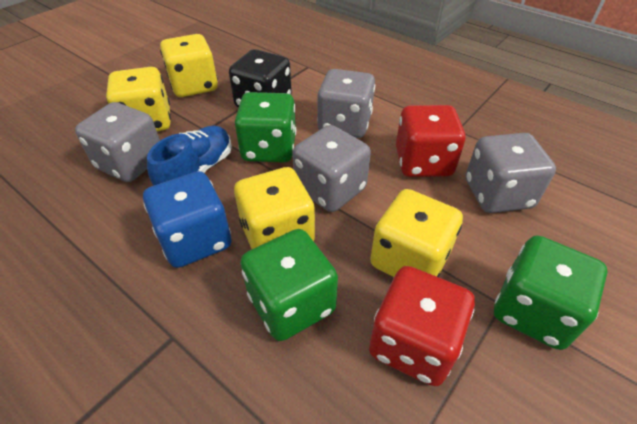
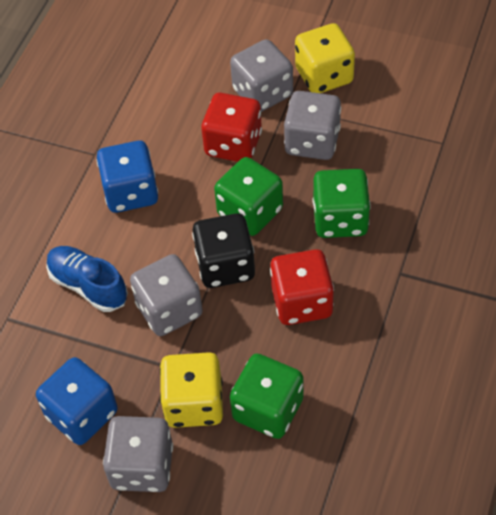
blue dice: 1 -> 2
yellow dice: 4 -> 2

